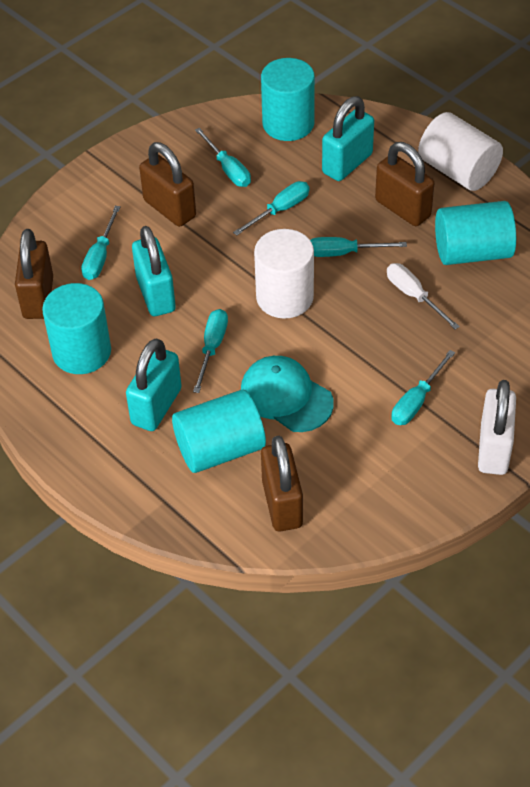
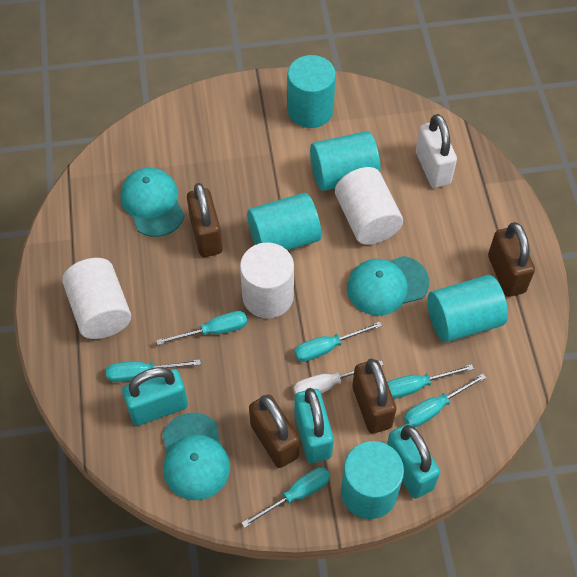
turquoise cap: 1 -> 3
turquoise cylinder: 4 -> 5
white cylinder: 2 -> 3

